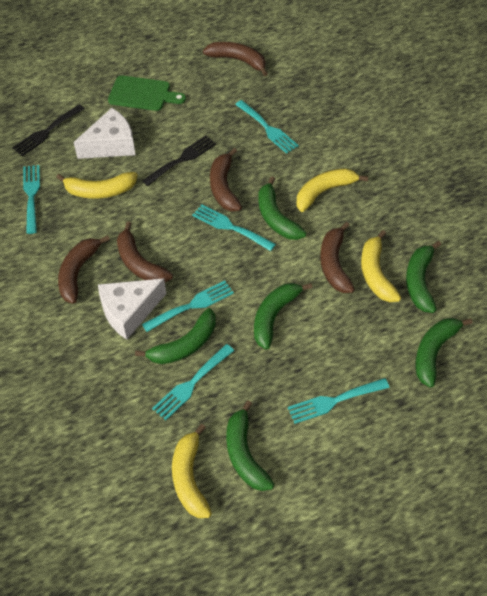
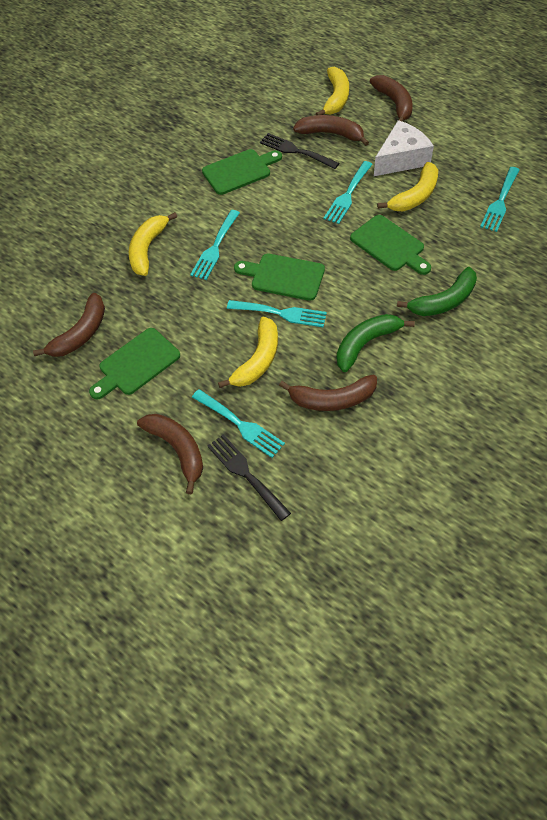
green banana: 6 -> 2
green cutting board: 1 -> 4
turquoise fork: 6 -> 5
white cheese: 2 -> 1

